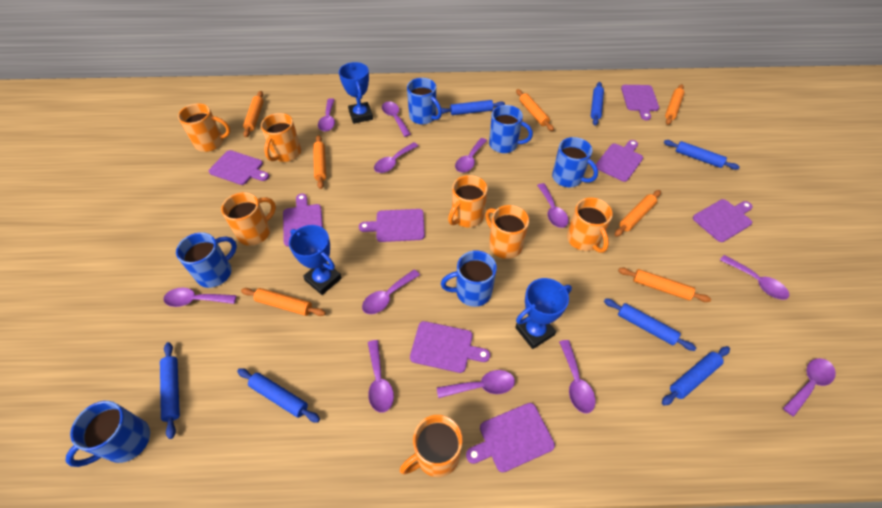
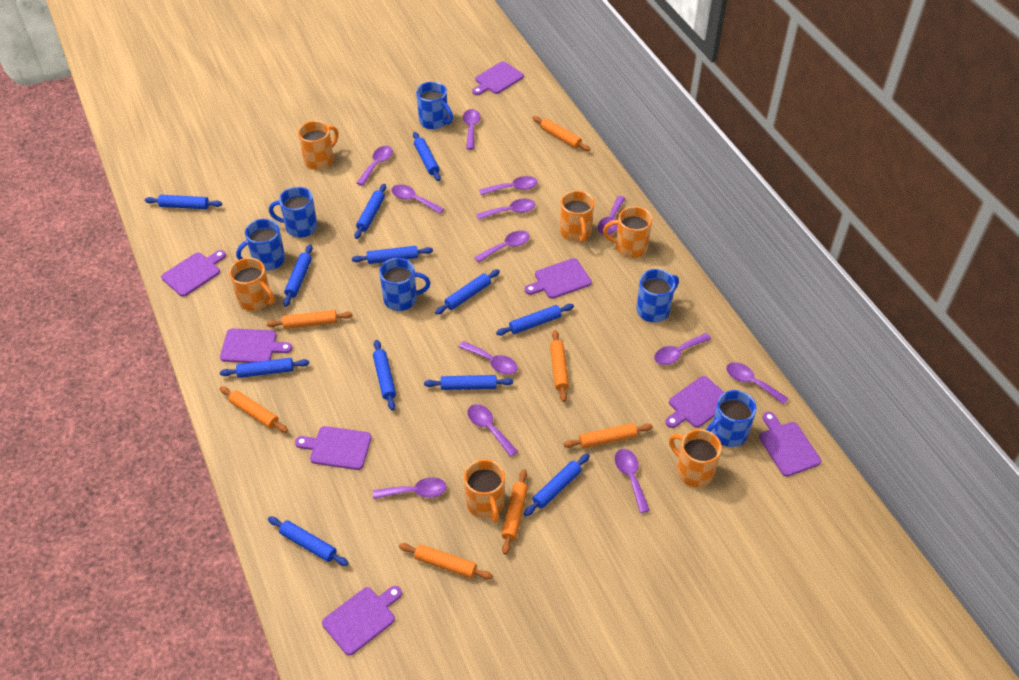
blue rolling pin: 7 -> 12
blue trophy: 3 -> 0
orange mug: 7 -> 6
purple spoon: 12 -> 13

